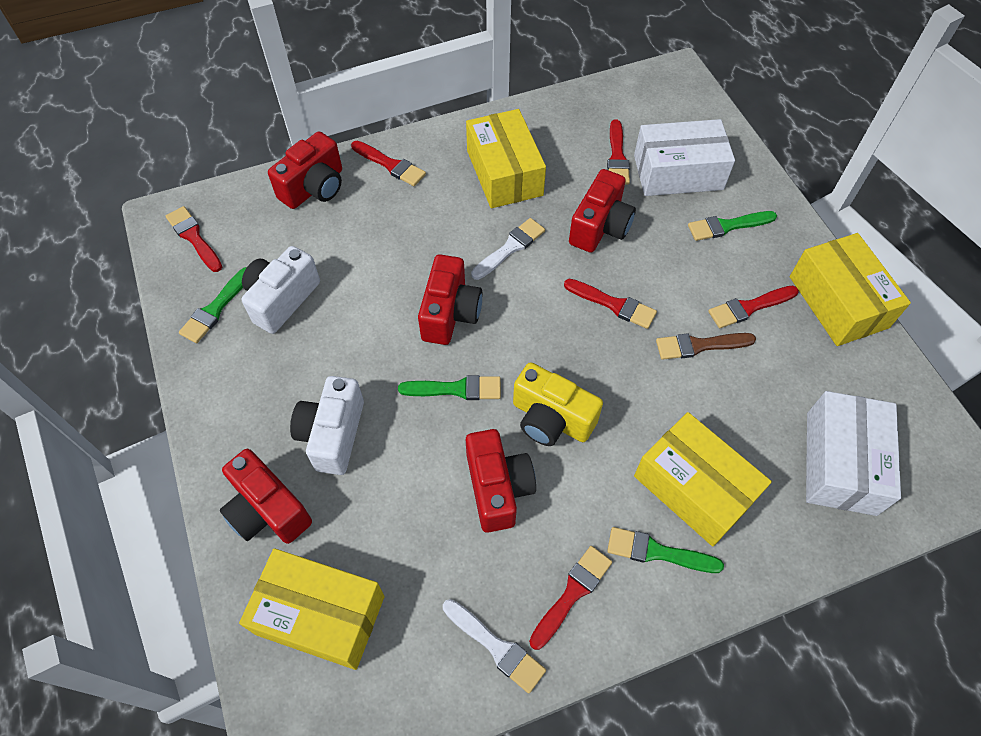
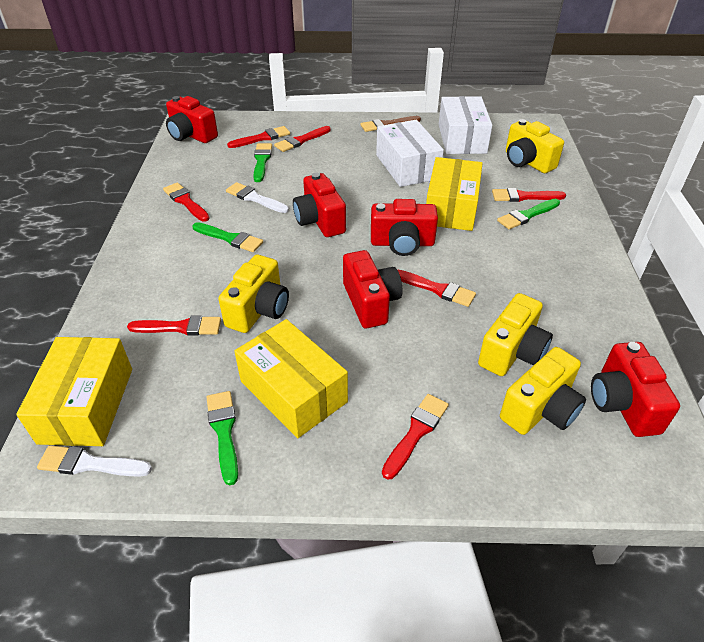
red brush: 6 -> 7
white camera: 2 -> 0
yellow box: 4 -> 3
yellow camera: 1 -> 4

